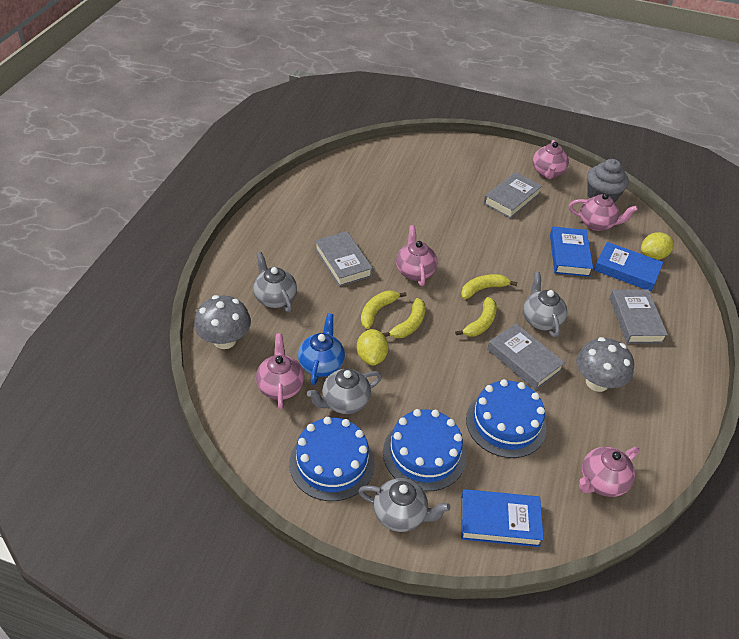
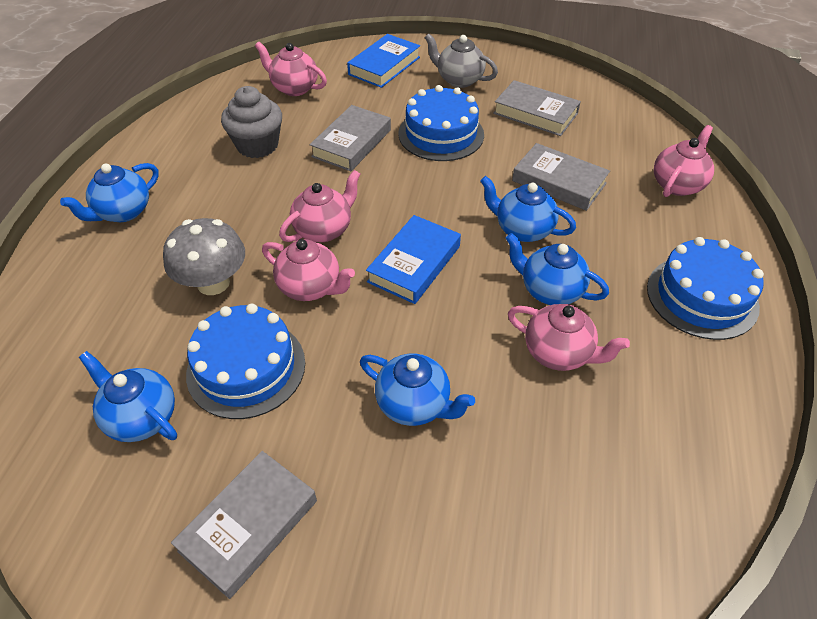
blue book: 3 -> 2
blue teapot: 1 -> 5
grey mushroom: 2 -> 1
grey teapot: 4 -> 1
yellow banana: 4 -> 0
yellow lemon: 2 -> 0

